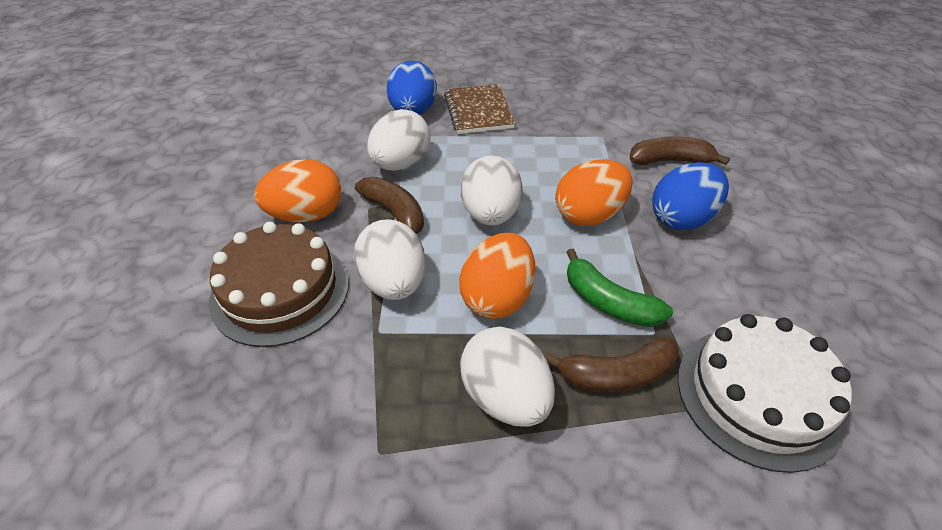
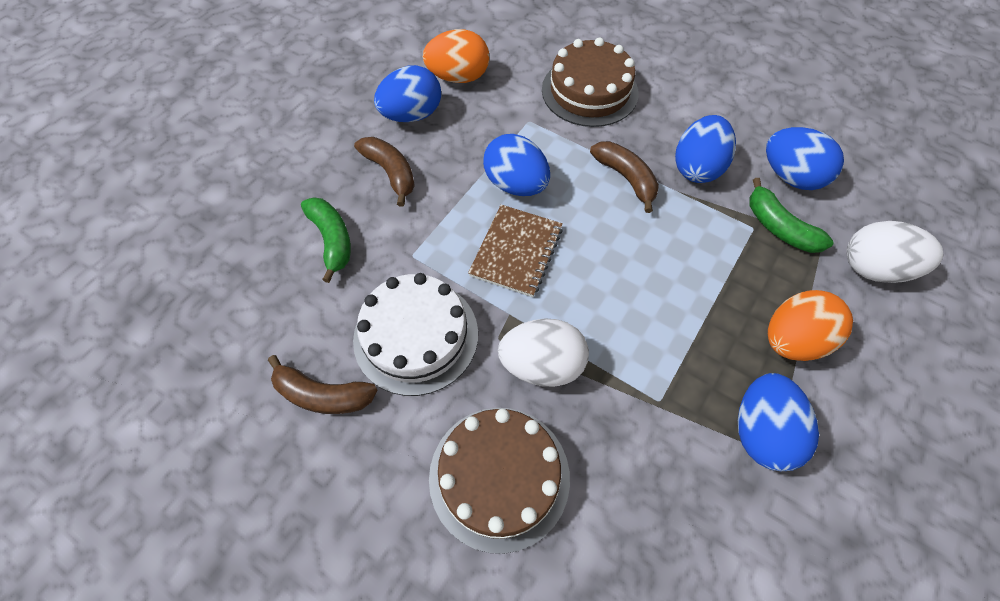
blue egg: 2 -> 5
brown cake: 1 -> 2
green banana: 1 -> 2
orange egg: 3 -> 2
white egg: 4 -> 2

